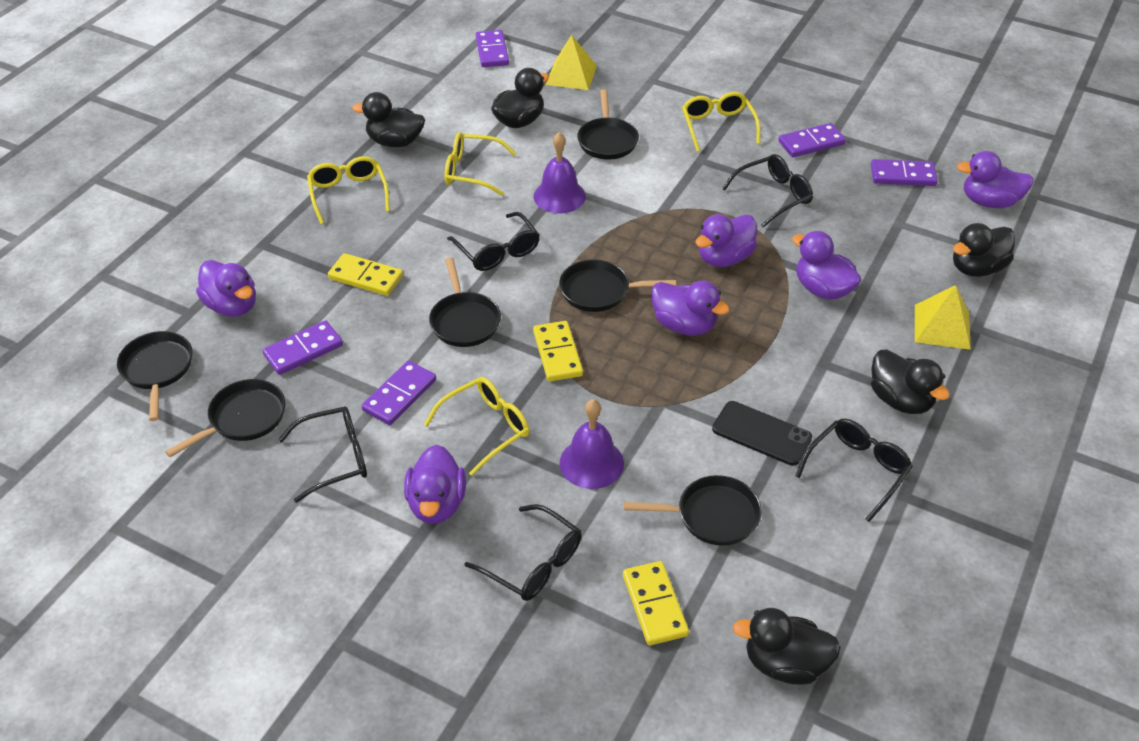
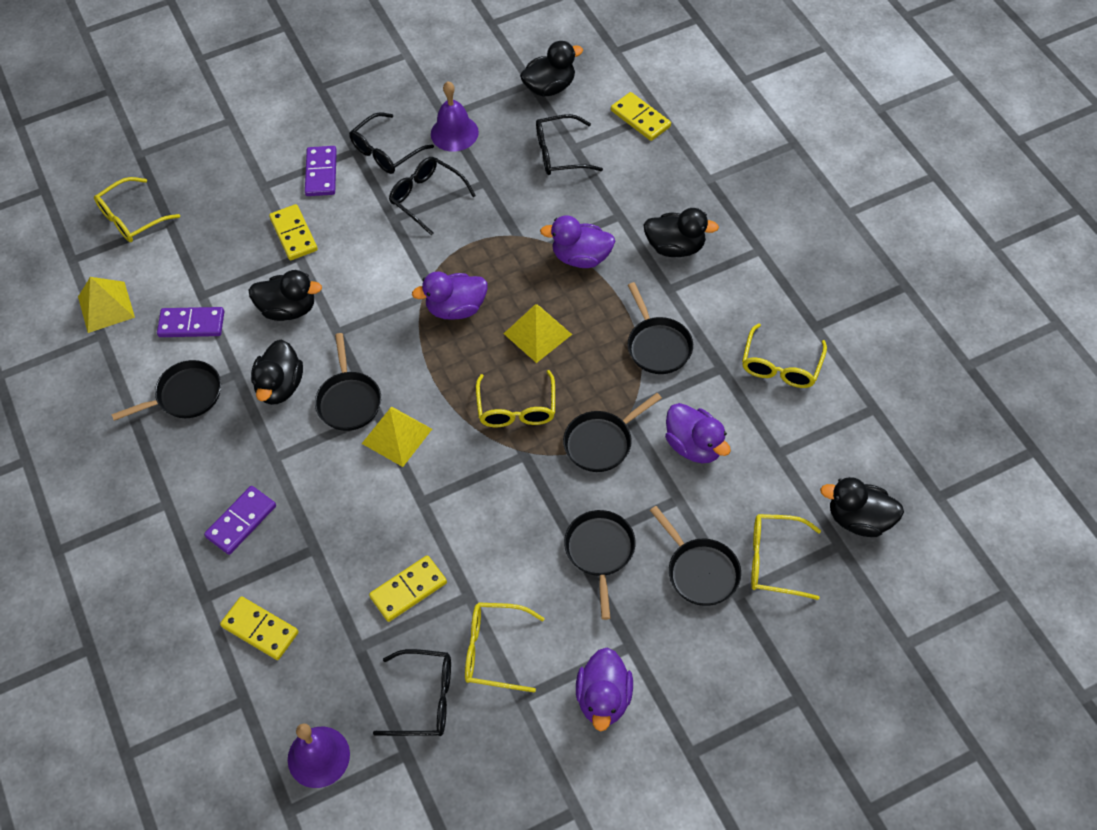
black glasses: 5 -> 4
black phone: 1 -> 0
purple domino: 5 -> 3
purple duck: 6 -> 4
yellow domino: 3 -> 4
yellow glasses: 4 -> 5
yellow pyramid: 2 -> 3

